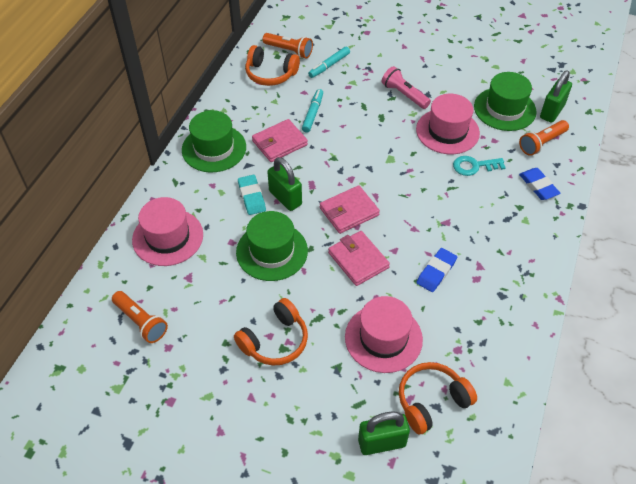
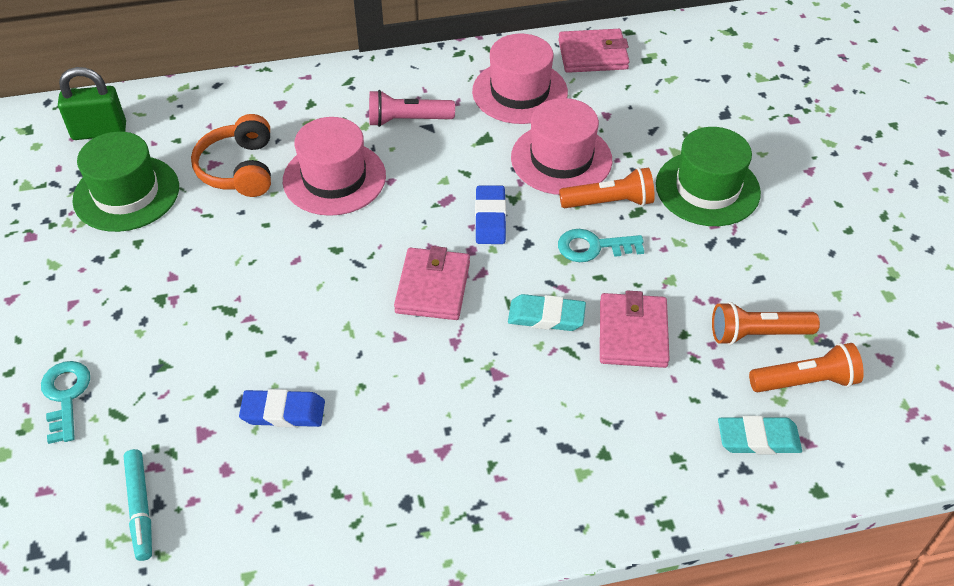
green hat: 3 -> 2
green padlock: 3 -> 1
orange headphones: 3 -> 1
turquoise eraser: 1 -> 2
turquoise key: 1 -> 2
turquoise marker: 2 -> 1

